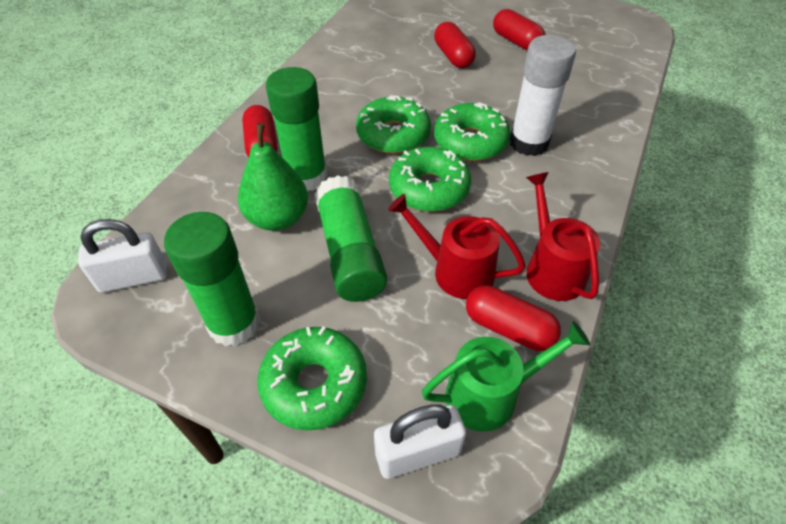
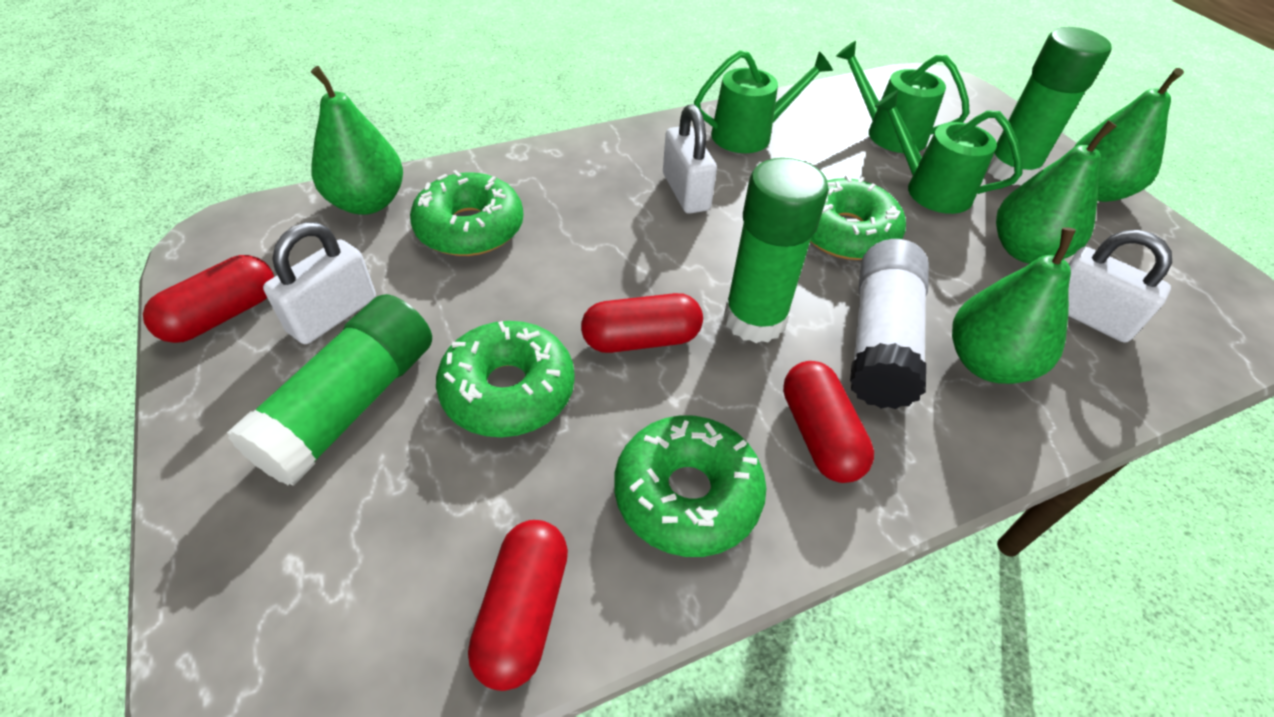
green pear: 1 -> 4
green watering can: 1 -> 3
red watering can: 2 -> 0
white padlock: 2 -> 3

